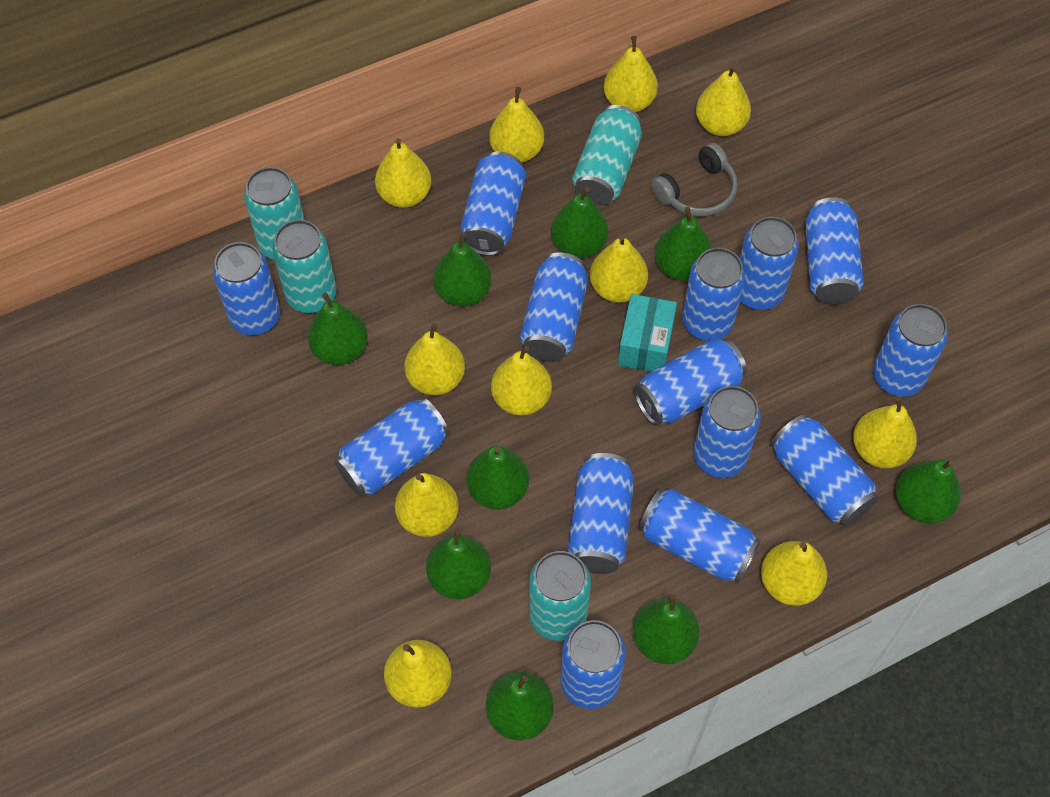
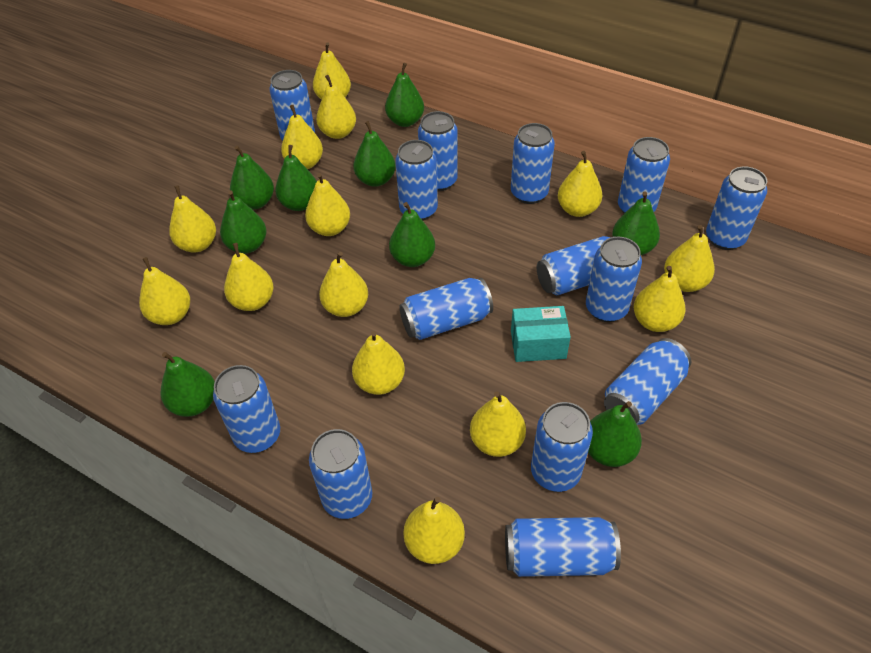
grey headphones: 1 -> 0
turquoise can: 4 -> 0
yellow pear: 11 -> 14

